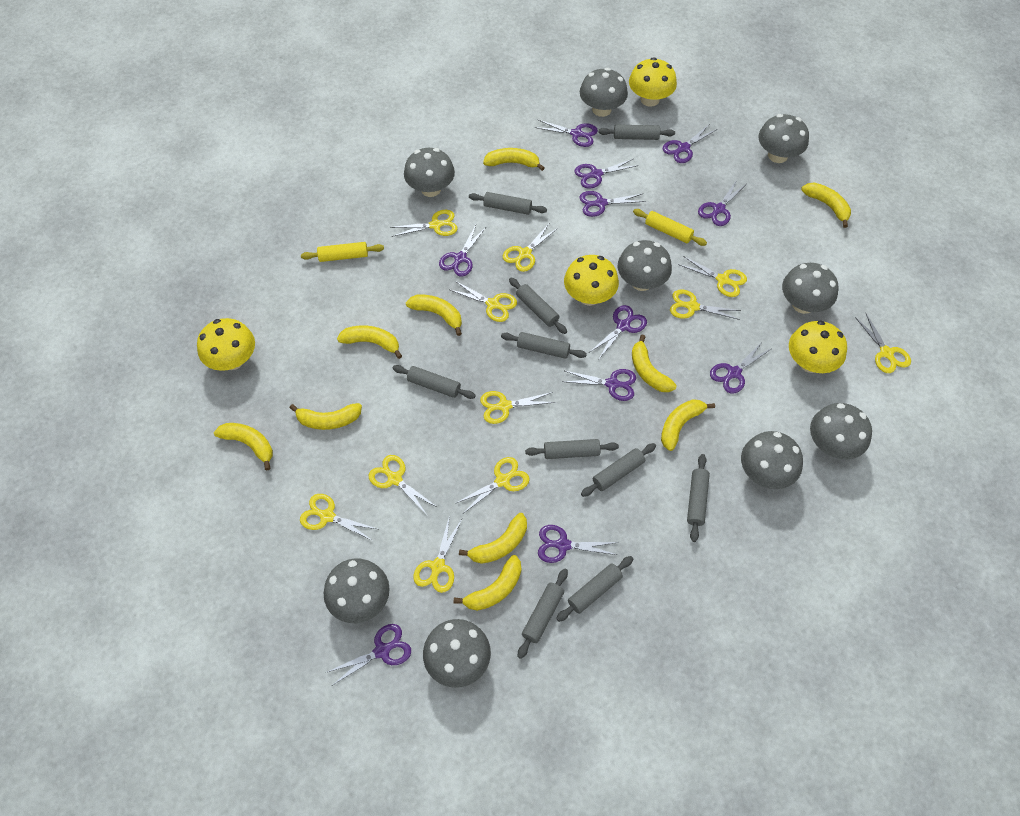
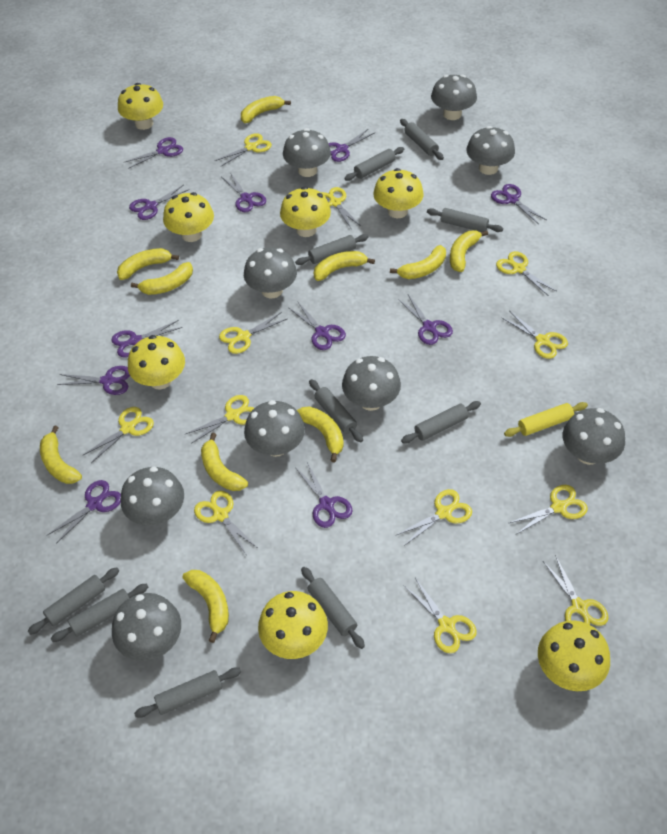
yellow mushroom: 4 -> 7
yellow rolling pin: 2 -> 1
yellow scissors: 11 -> 12

